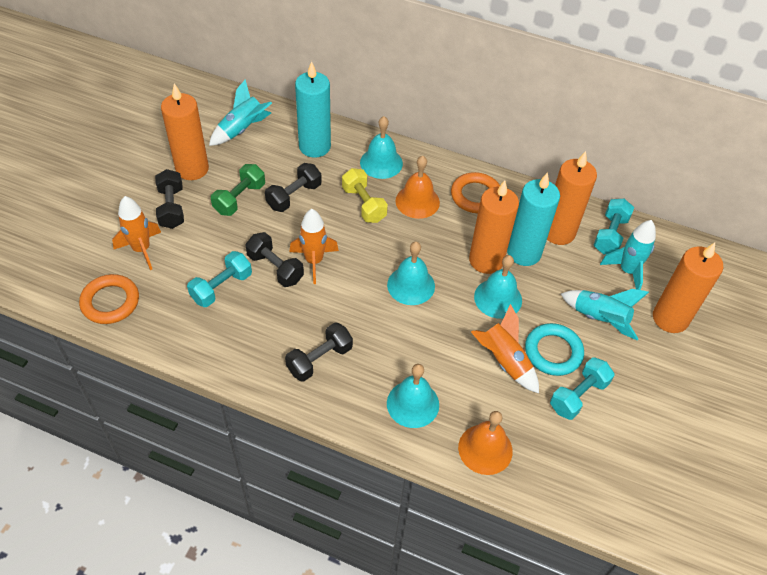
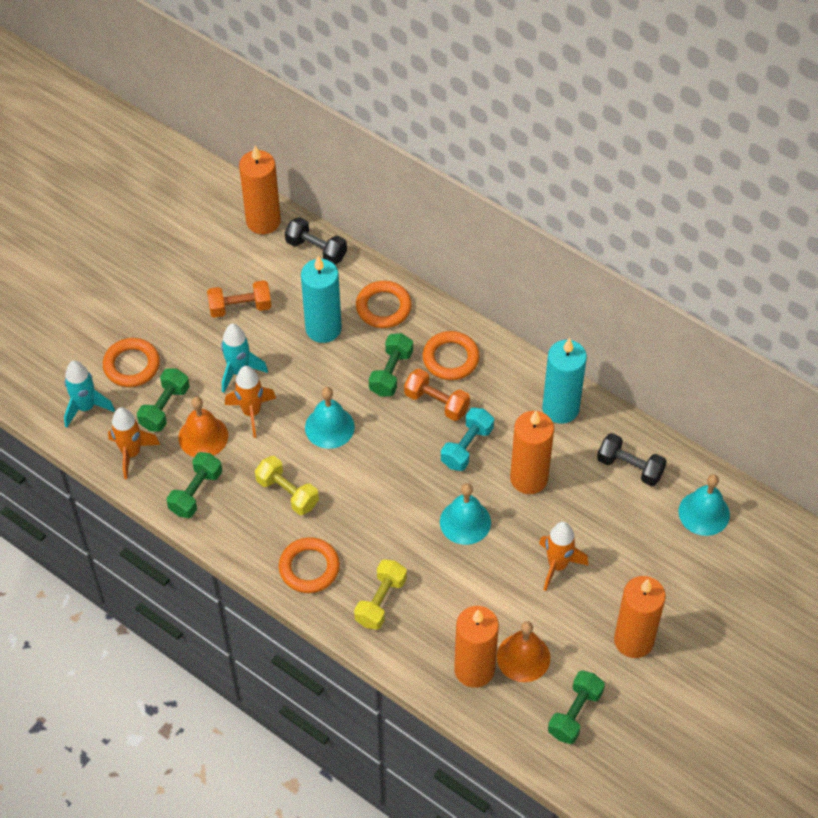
black dumbbell: 4 -> 2
green dumbbell: 1 -> 4
orange dumbbell: 0 -> 2
orange ring: 2 -> 4
turquoise bell: 4 -> 3
turquoise dumbbell: 3 -> 1
turquoise ring: 1 -> 0
turquoise rocket: 3 -> 2
yellow dumbbell: 1 -> 2

